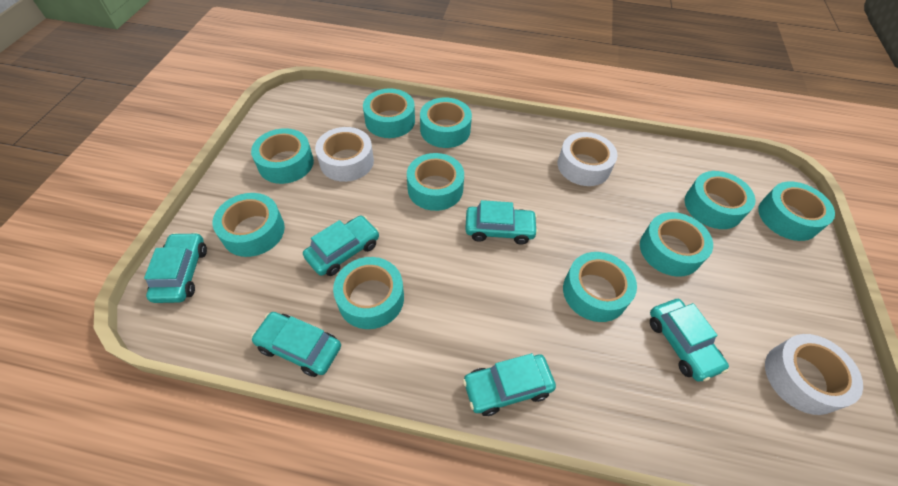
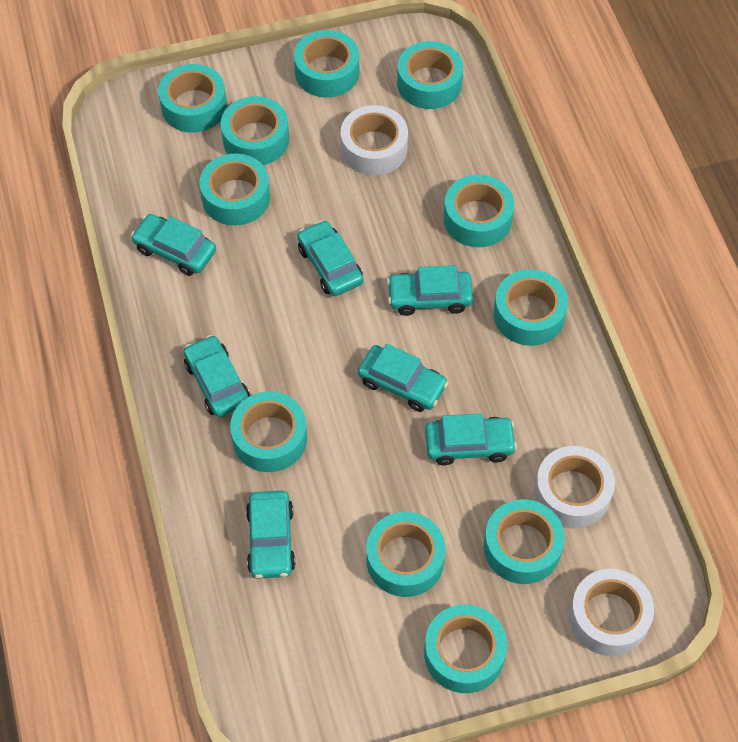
turquoise car: 6 -> 7
turquoise tape: 10 -> 11

